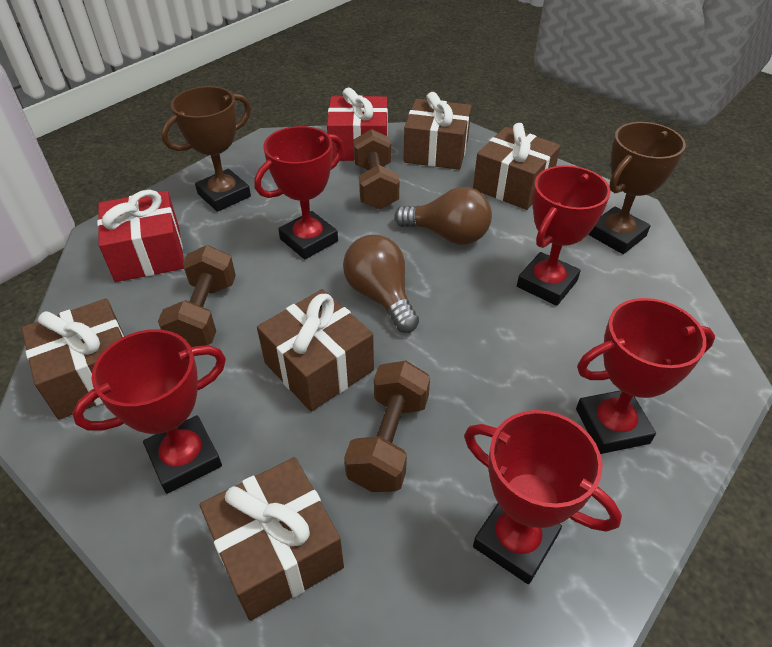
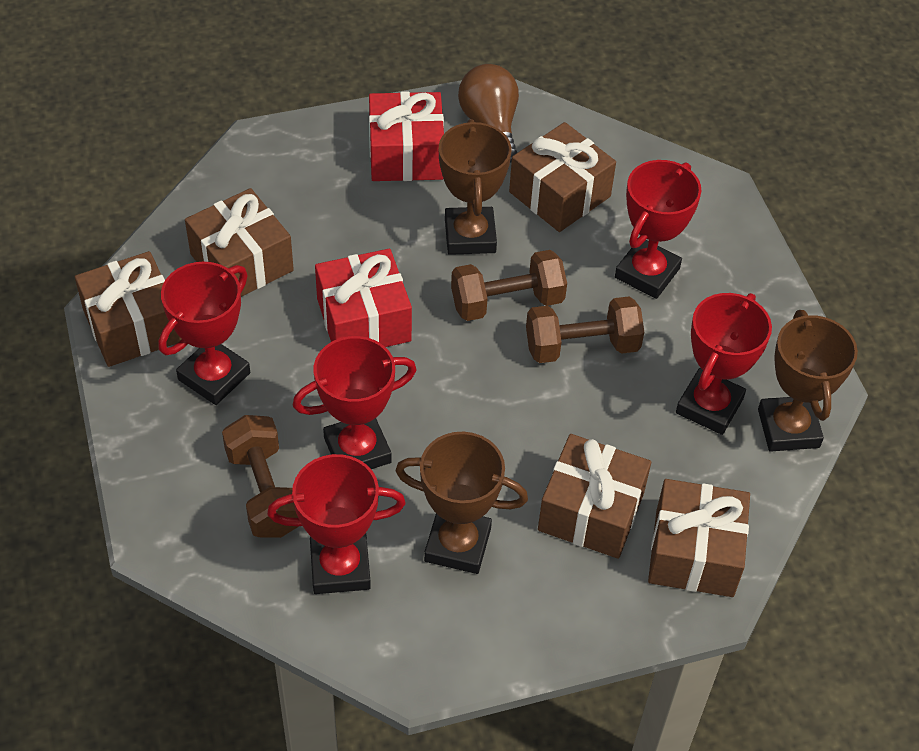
brown light bulb: 2 -> 1
brown trophy: 2 -> 3

